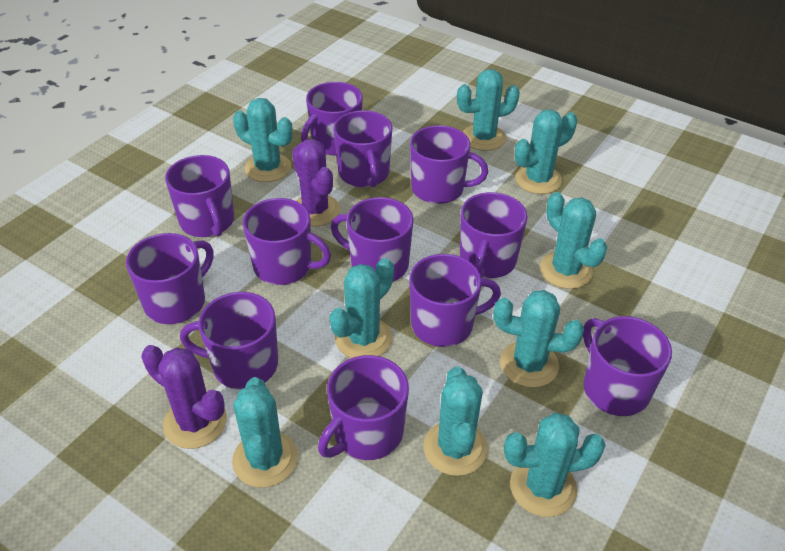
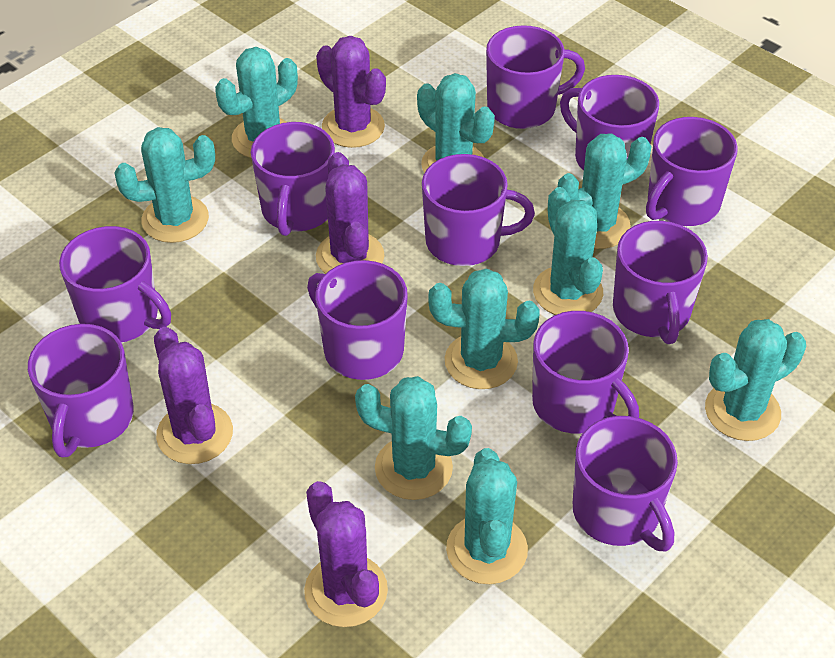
purple cactus: 2 -> 4
purple mug: 12 -> 11

